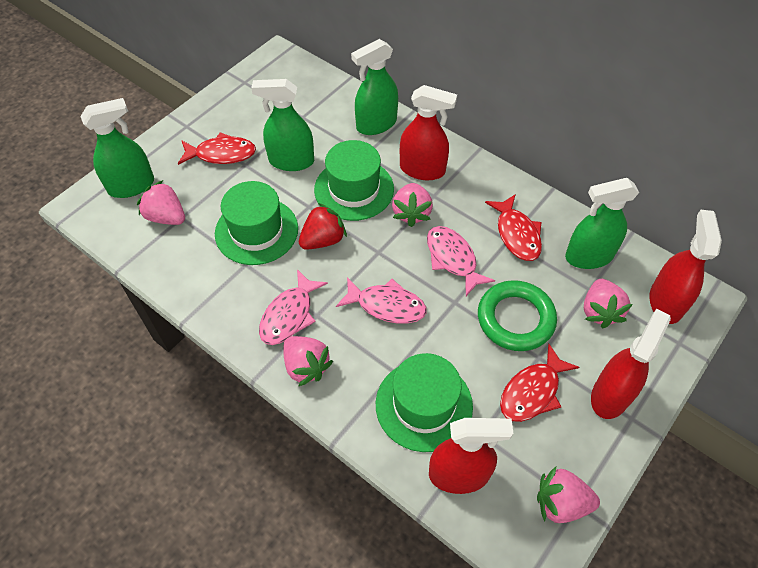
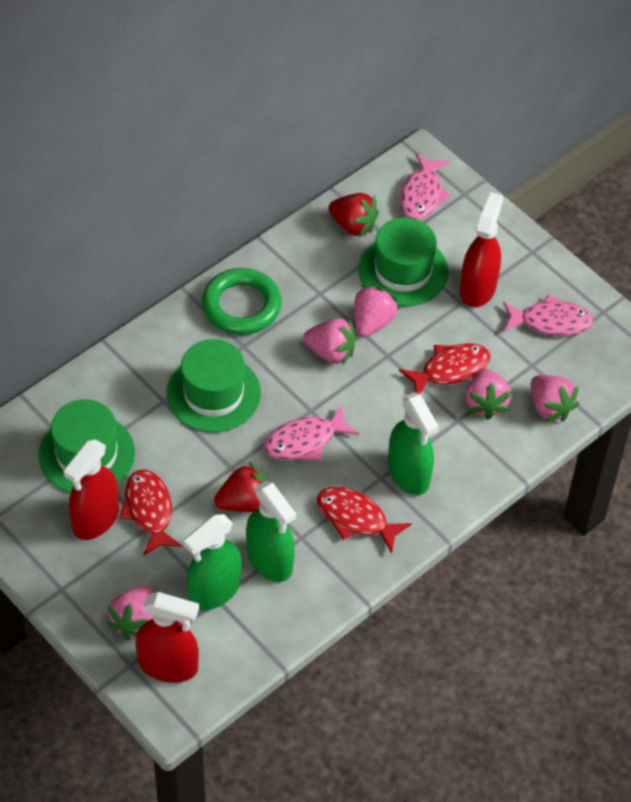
green spray bottle: 4 -> 3
red spray bottle: 4 -> 3
red strawberry: 1 -> 2

